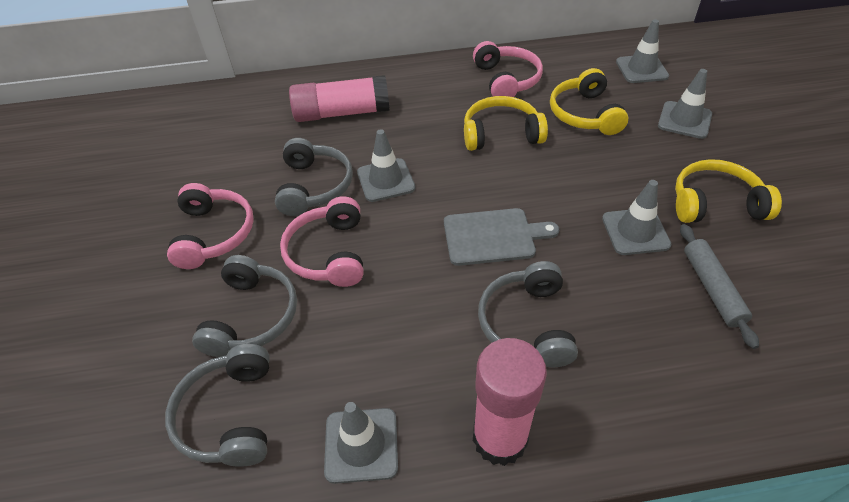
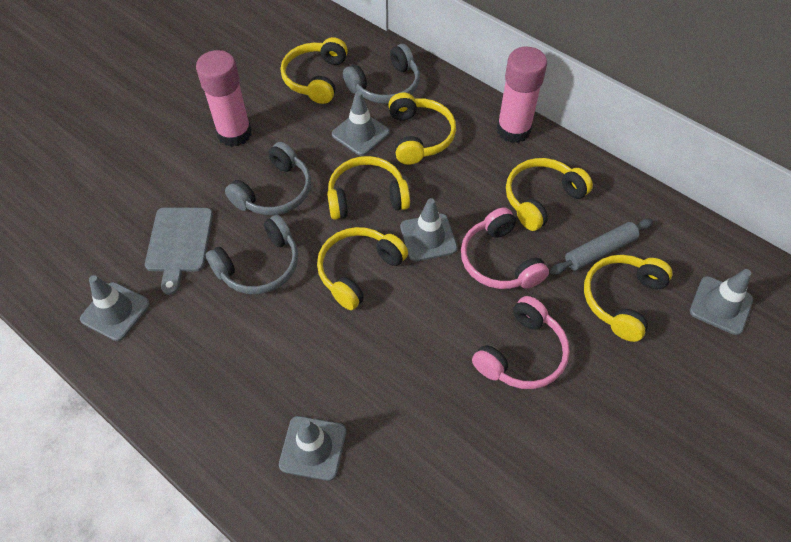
grey headphones: 4 -> 3
pink headphones: 3 -> 2
yellow headphones: 3 -> 6

